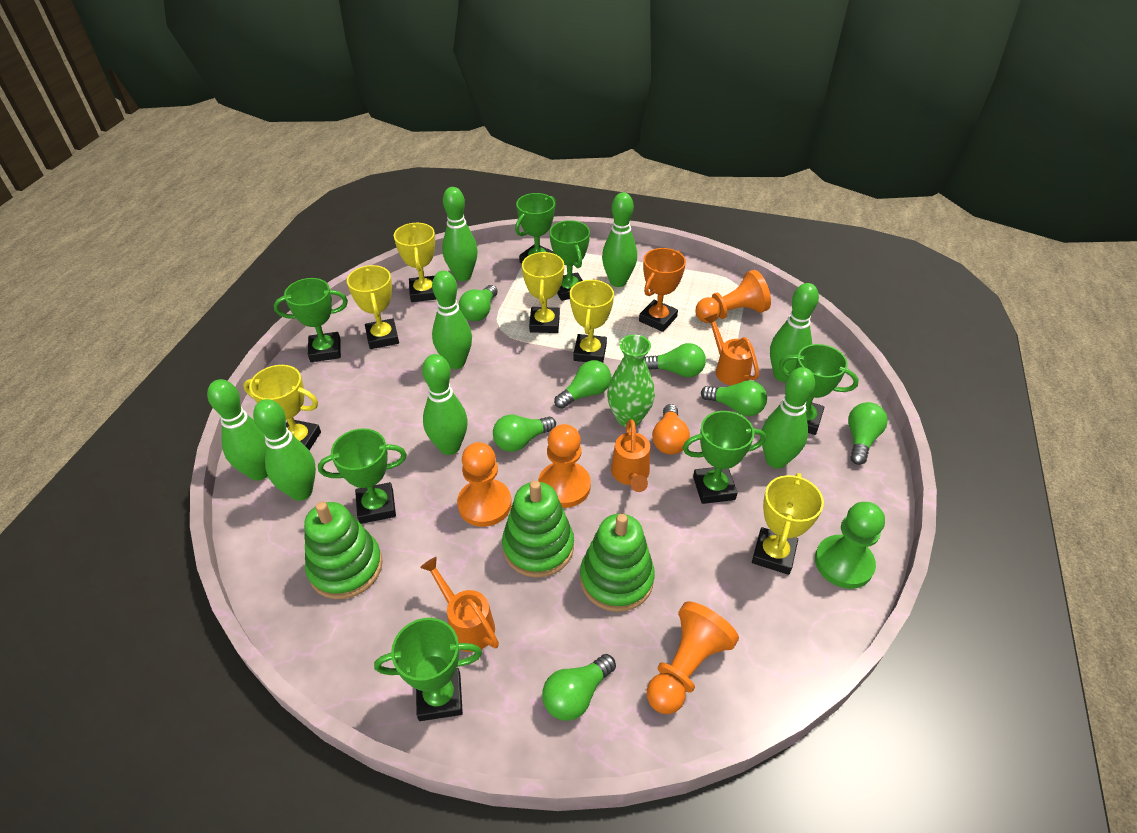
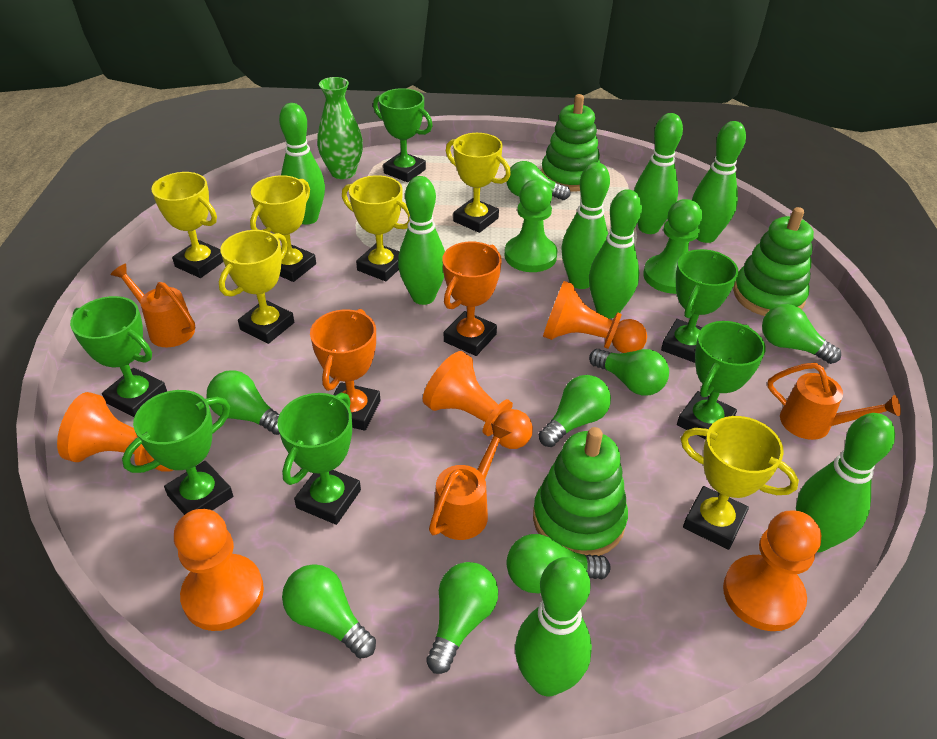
green light bulb: 7 -> 8
green pawn: 1 -> 2
green trophy: 7 -> 6
orange light bulb: 1 -> 0
orange pawn: 4 -> 5
orange trophy: 1 -> 2

